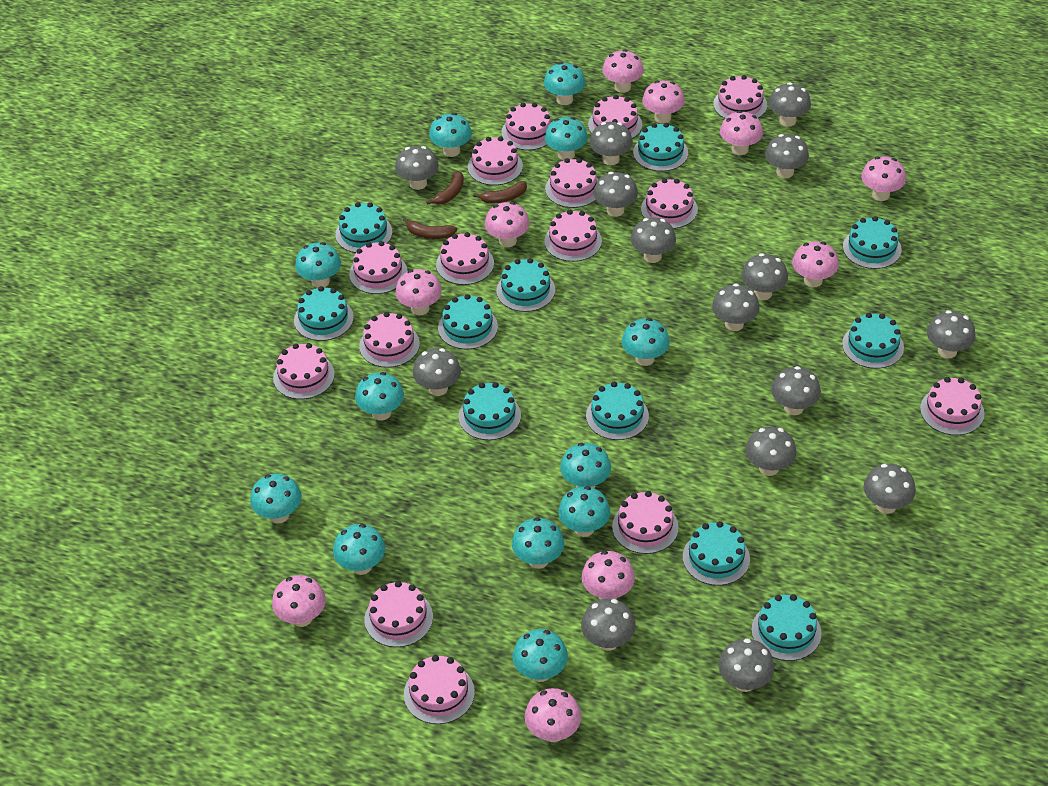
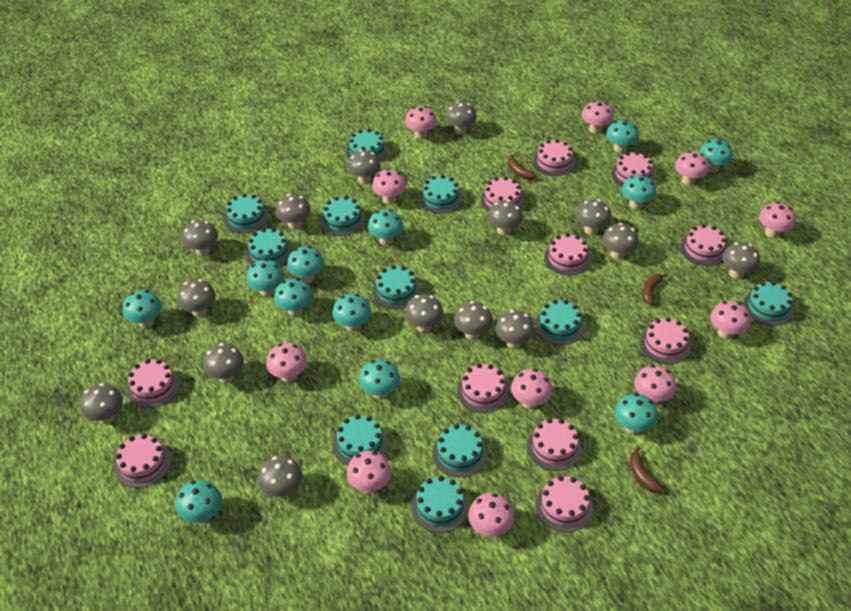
pink cake: 15 -> 11
pink mushroom: 10 -> 11

